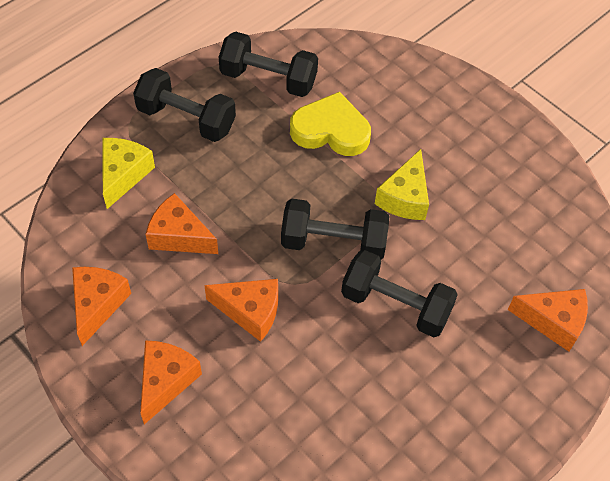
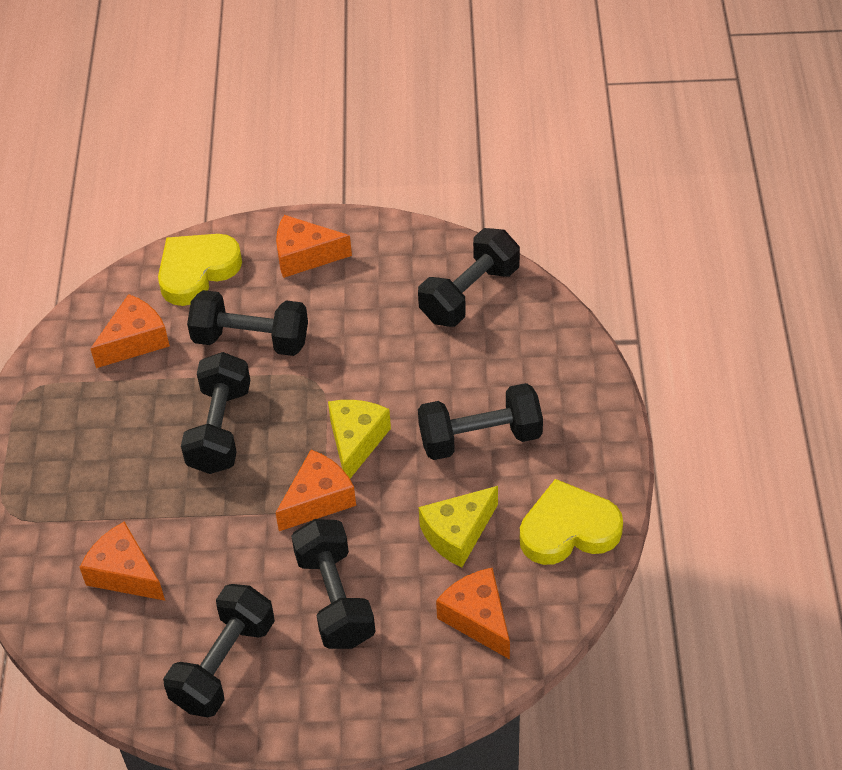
black dumbbell: 4 -> 6
yellow heart: 1 -> 2

